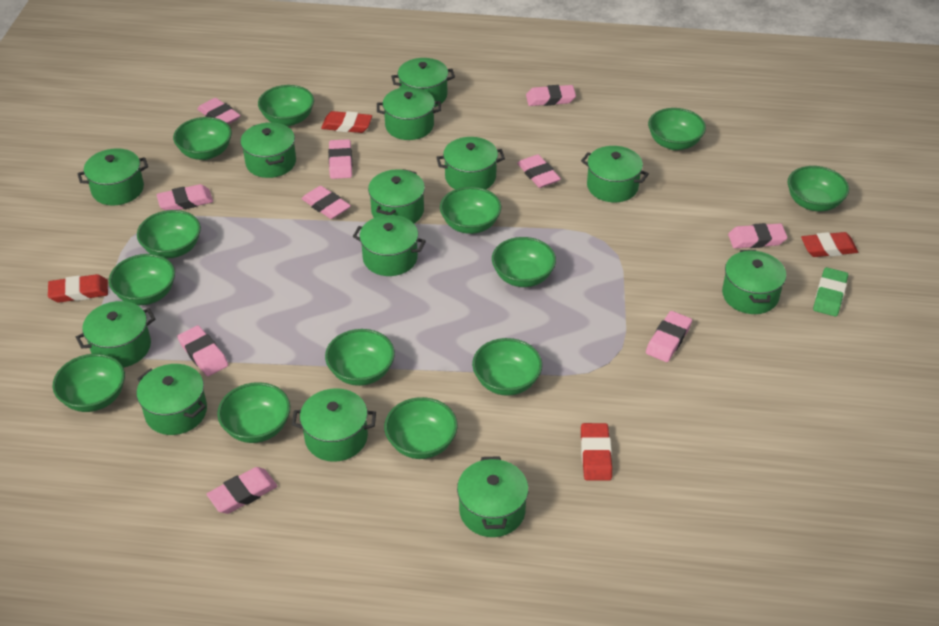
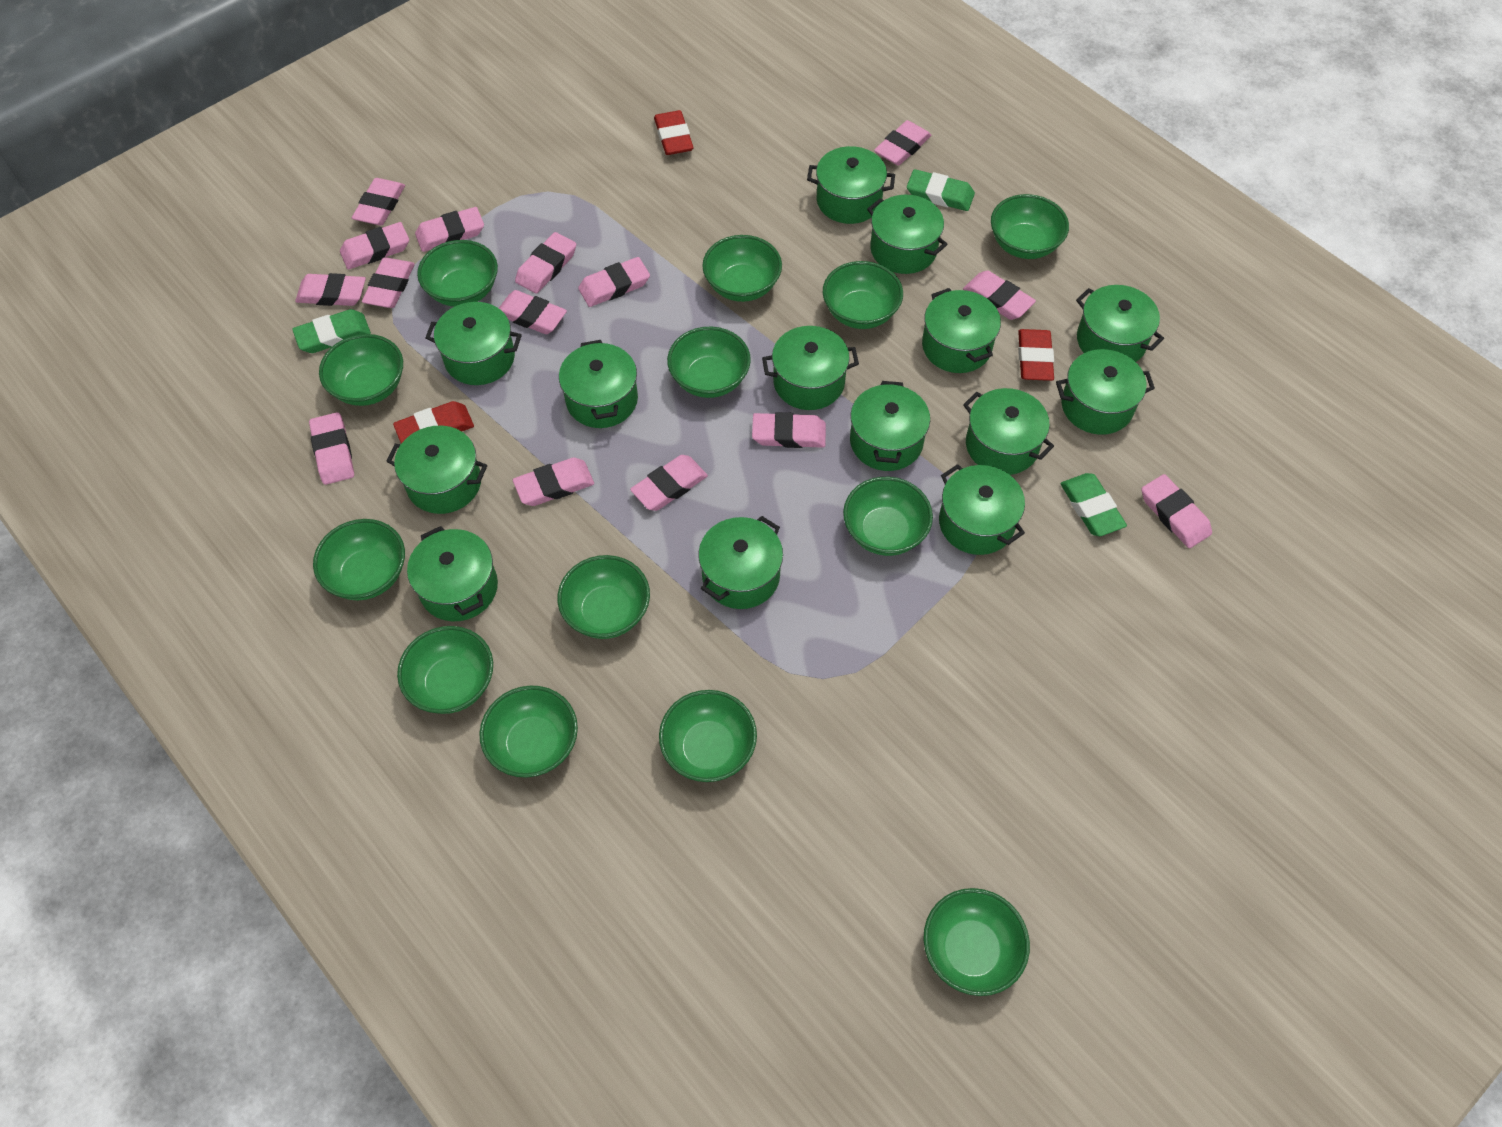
green eraser: 1 -> 3
green pot: 13 -> 14
pink eraser: 10 -> 15
red eraser: 4 -> 3

